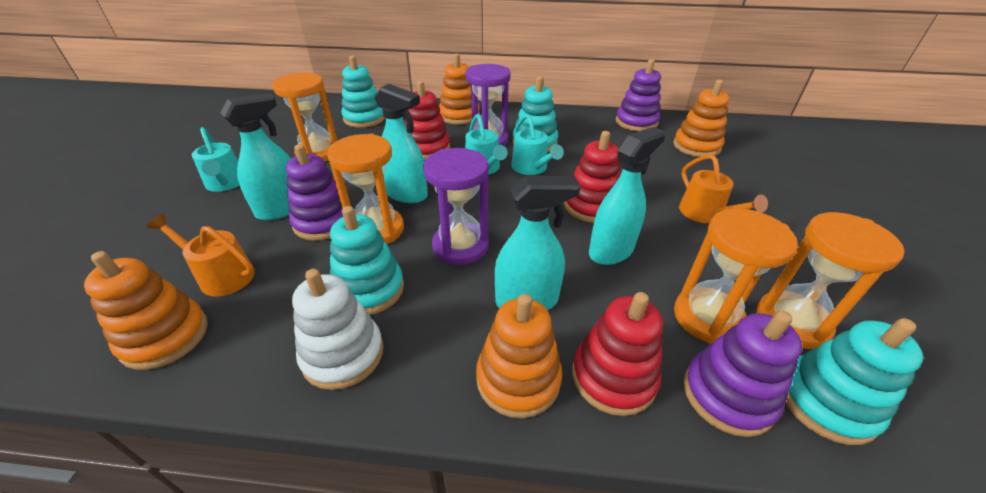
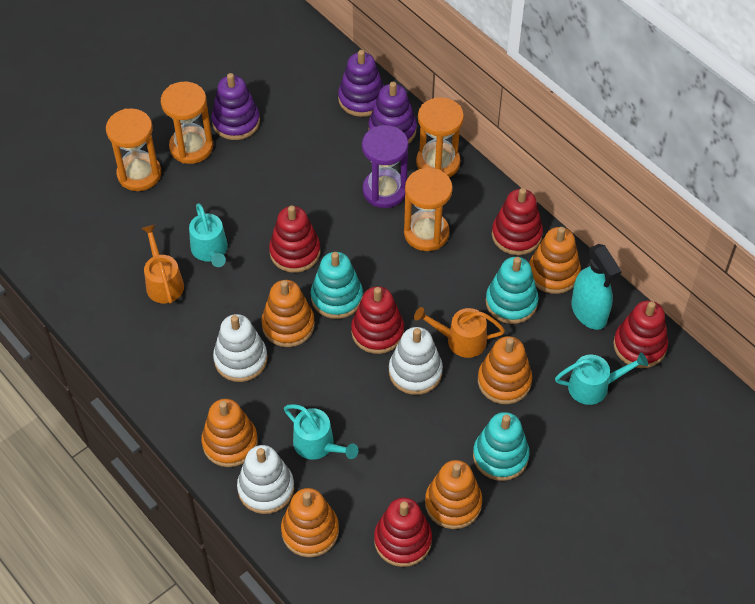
orange stacking toy: 4 -> 6
purple hourglass: 2 -> 1
red stacking toy: 3 -> 5
turquoise spray bottle: 4 -> 1
turquoise stacking toy: 4 -> 3
white stacking toy: 1 -> 3

